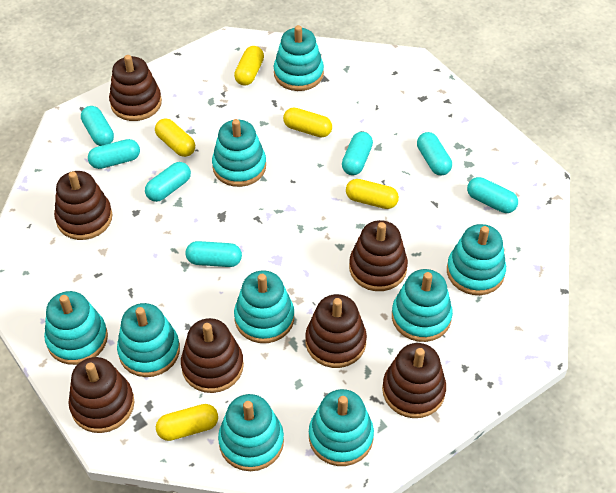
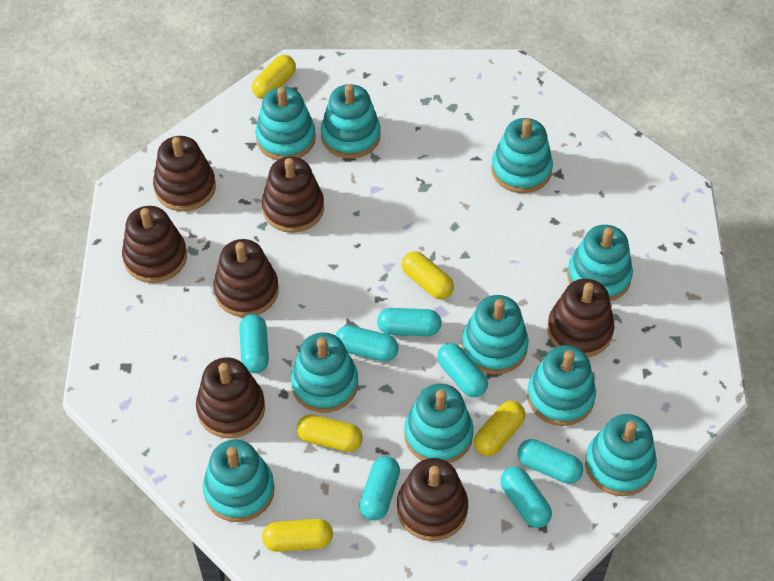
turquoise stacking toy: 9 -> 10

